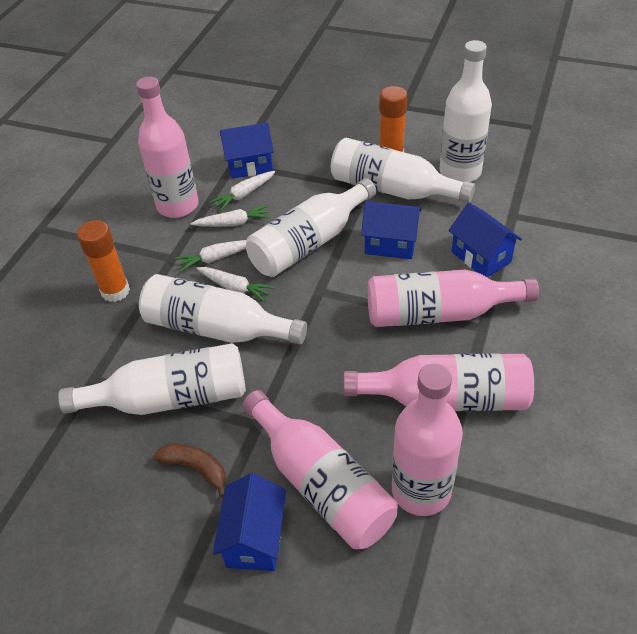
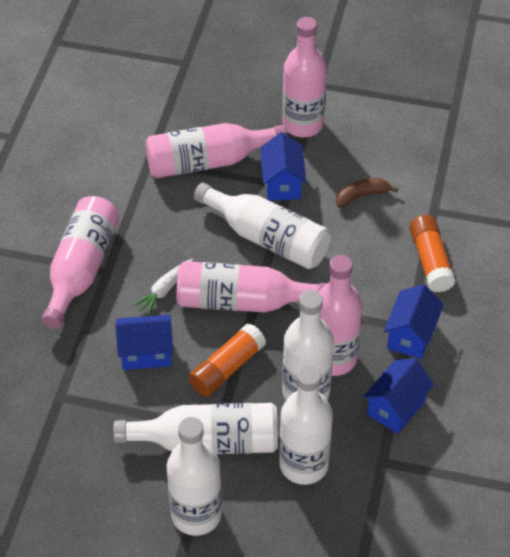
white carrot: 4 -> 1

